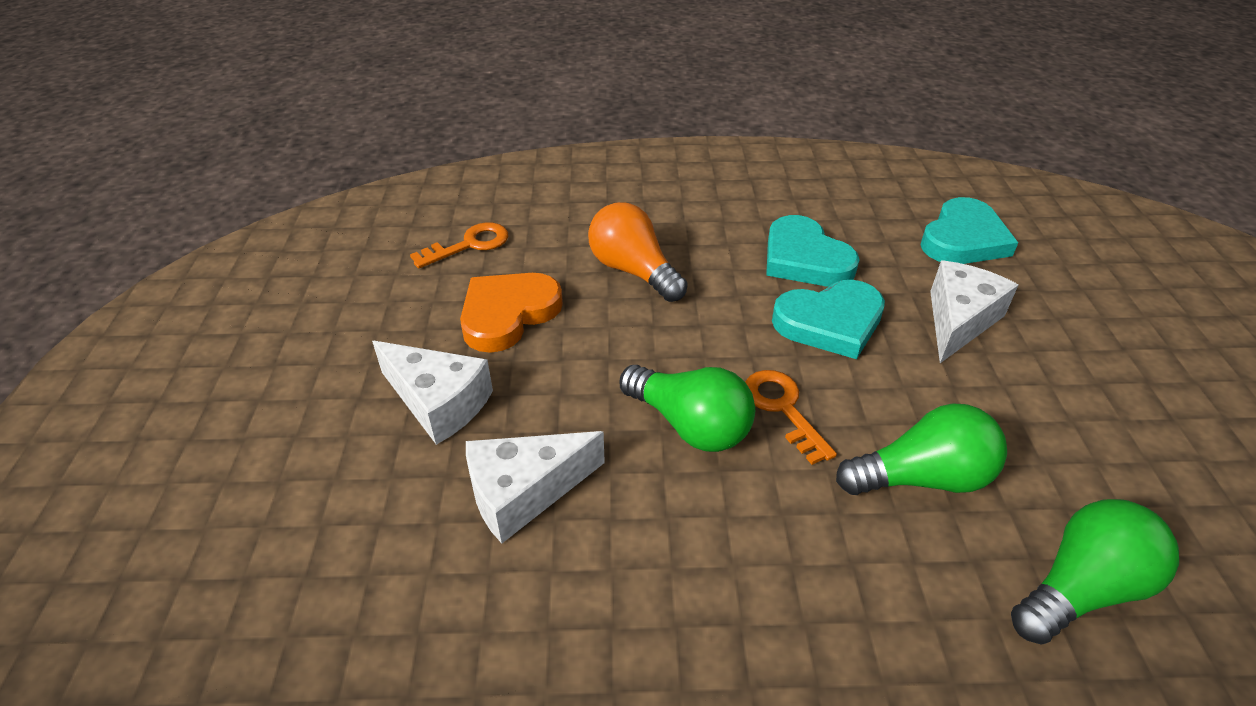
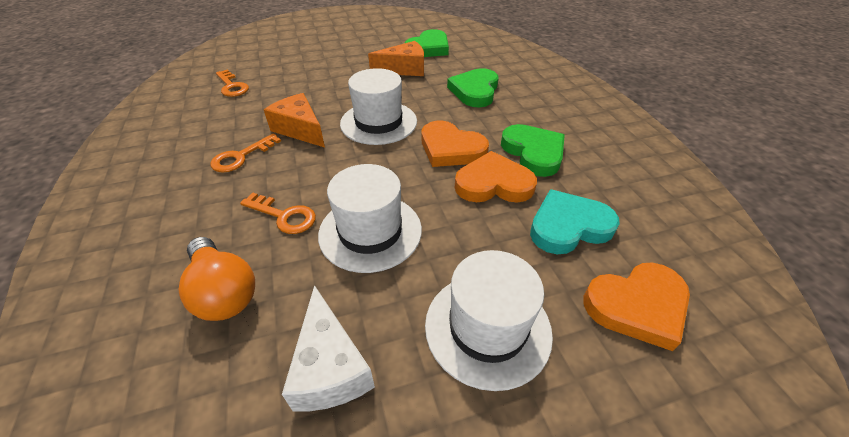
green heart: 0 -> 3
green light bulb: 3 -> 0
orange cheese: 0 -> 2
orange heart: 1 -> 3
orange key: 2 -> 3
turquoise heart: 3 -> 1
white cheese: 3 -> 1
white hat: 0 -> 3

